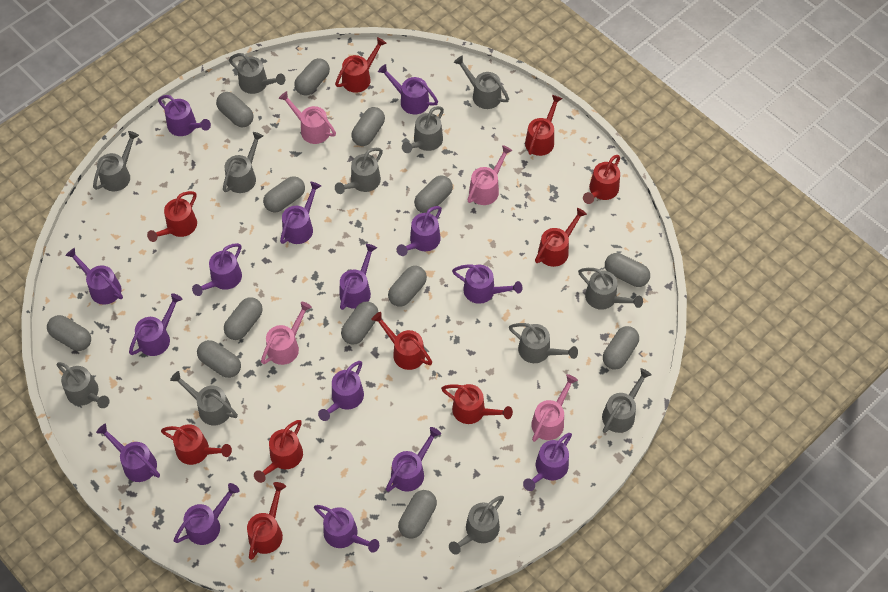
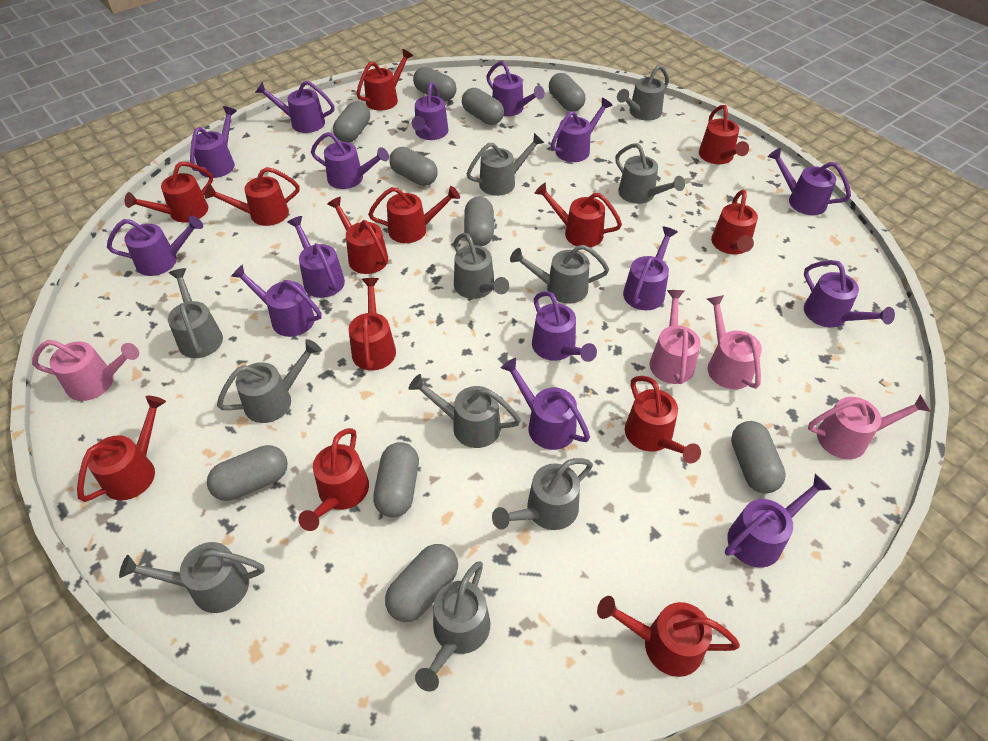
grey capsule: 13 -> 10
grey watering can: 12 -> 11
red watering can: 10 -> 13

